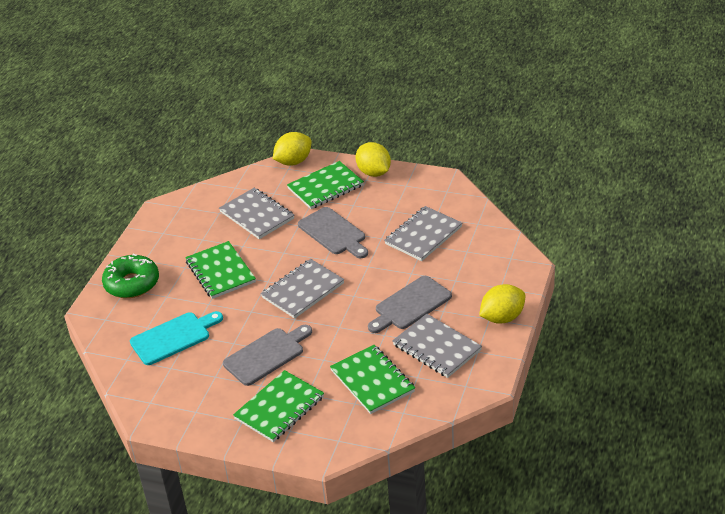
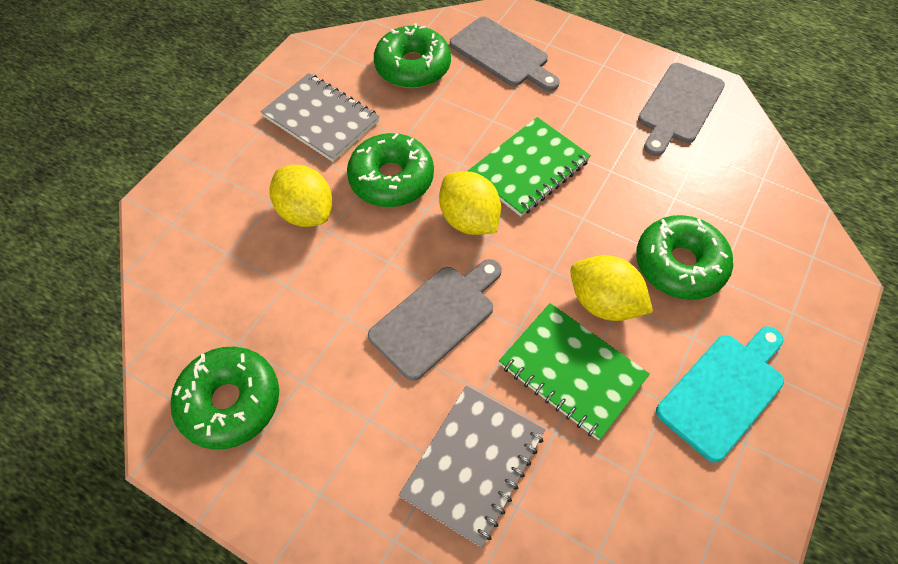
green donut: 1 -> 4
green notebook: 4 -> 2
grey notebook: 4 -> 2

